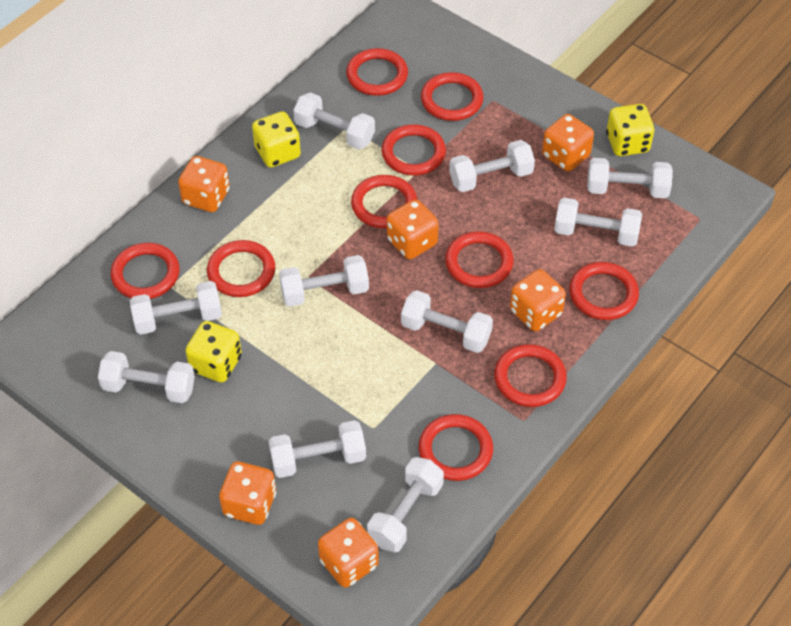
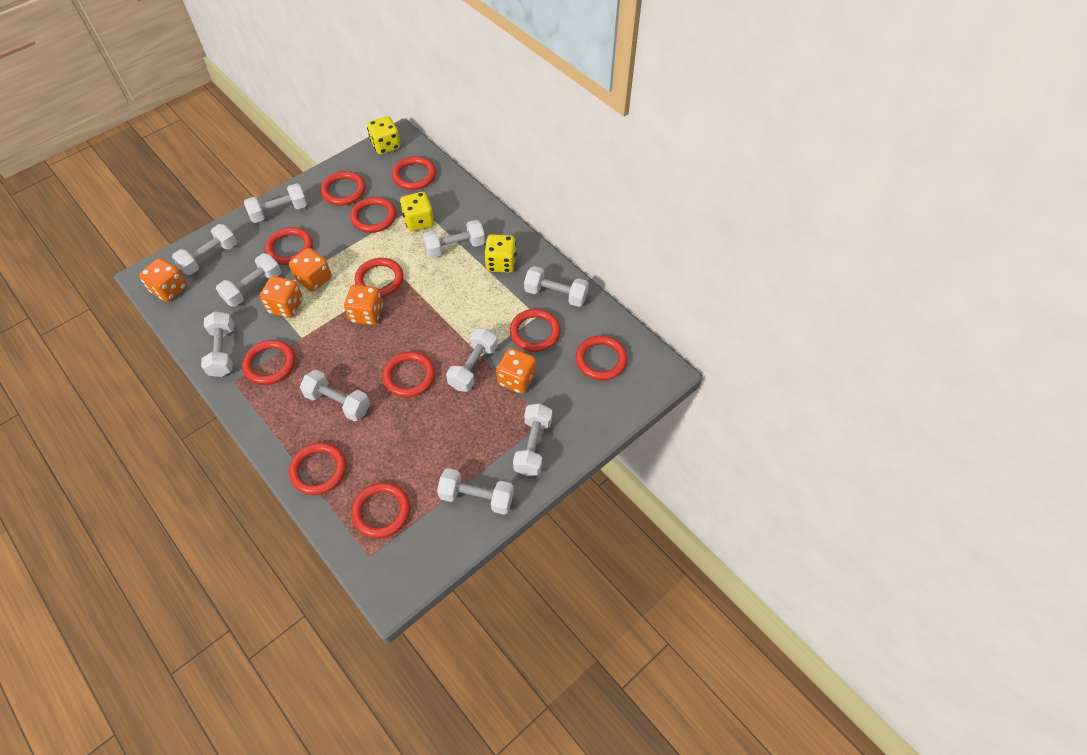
orange dice: 6 -> 5
red ring: 10 -> 11

